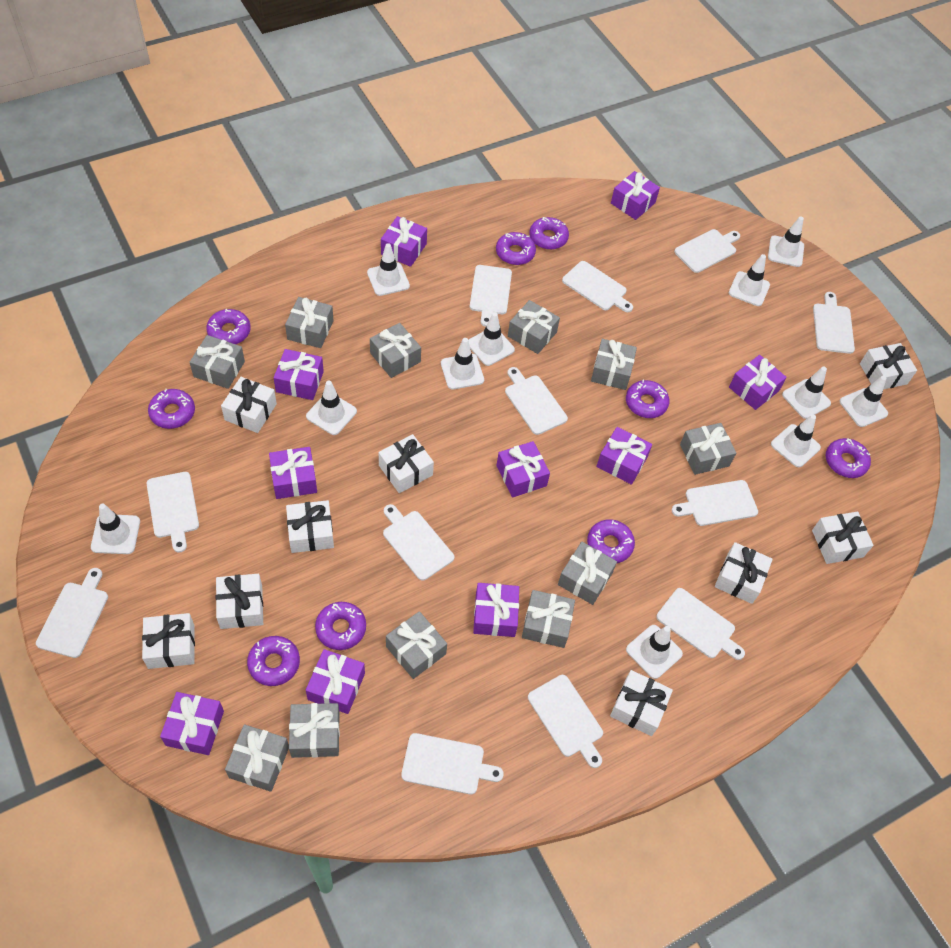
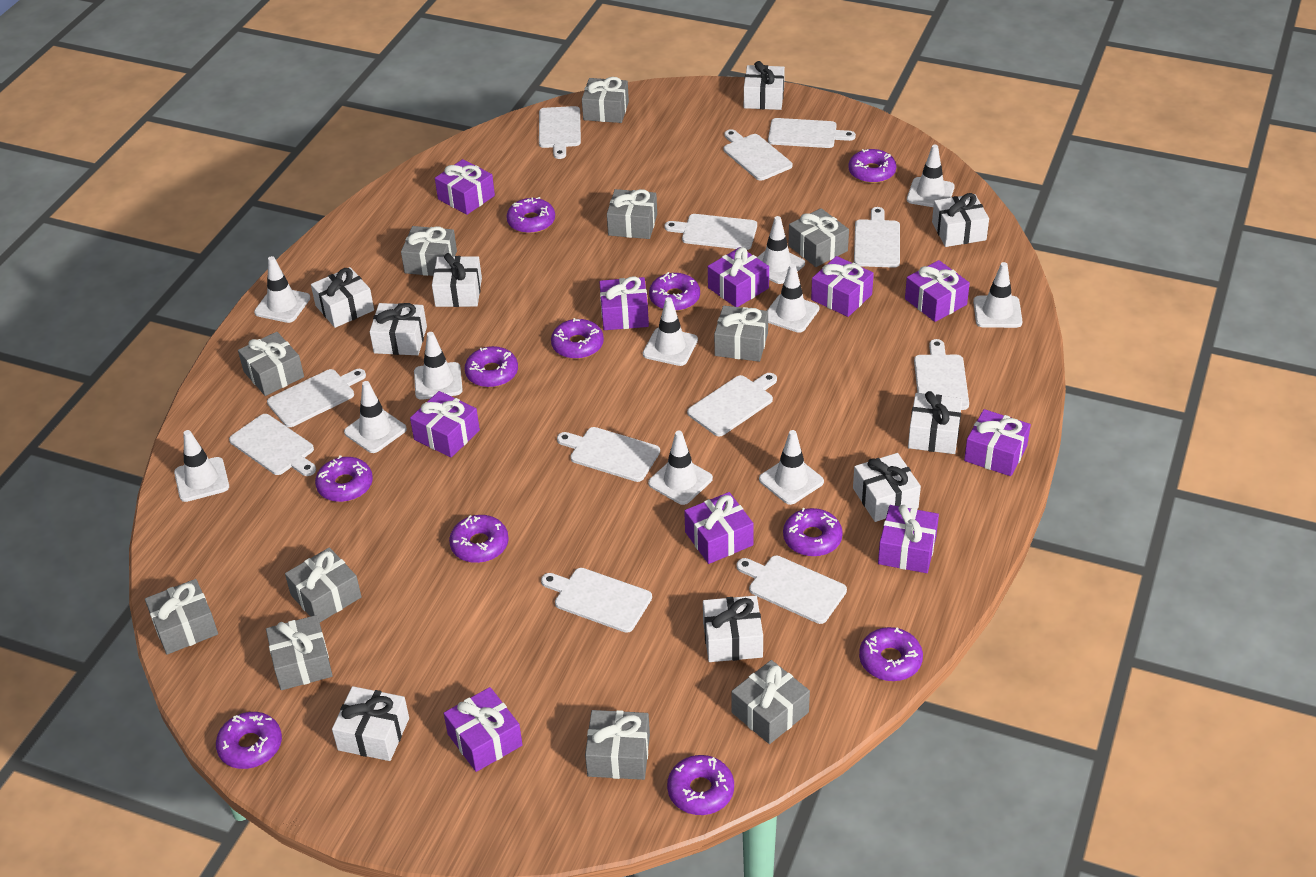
purple donut: 9 -> 11

